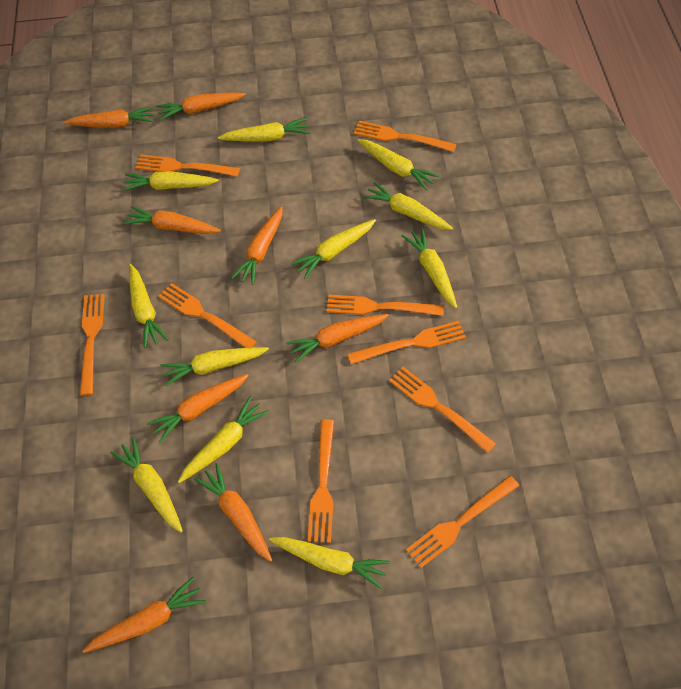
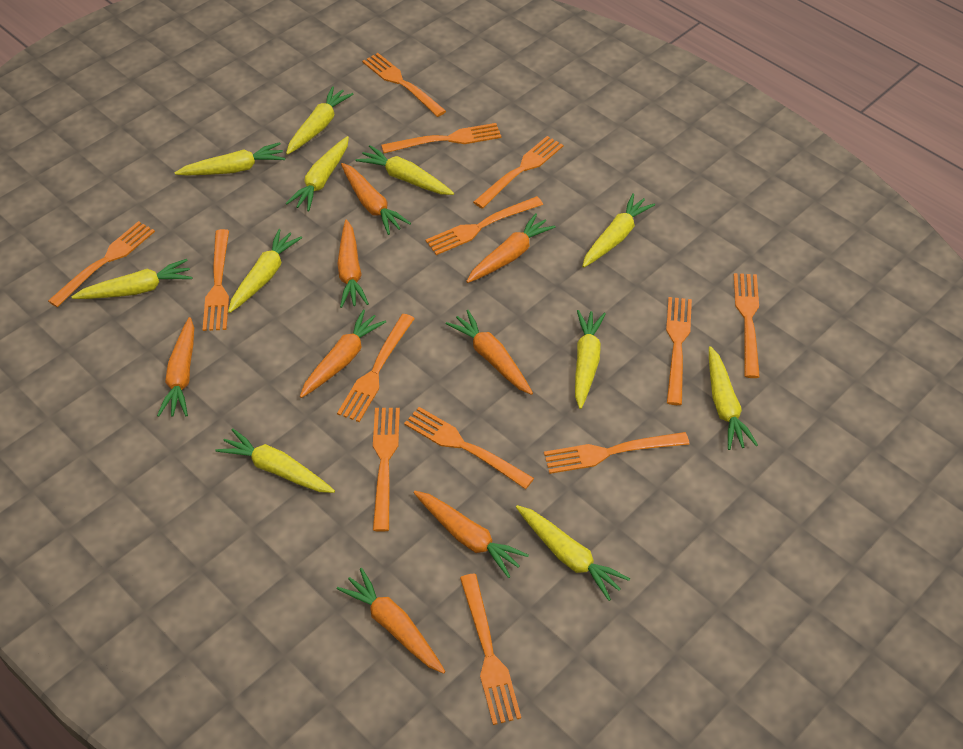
orange fork: 9 -> 13

